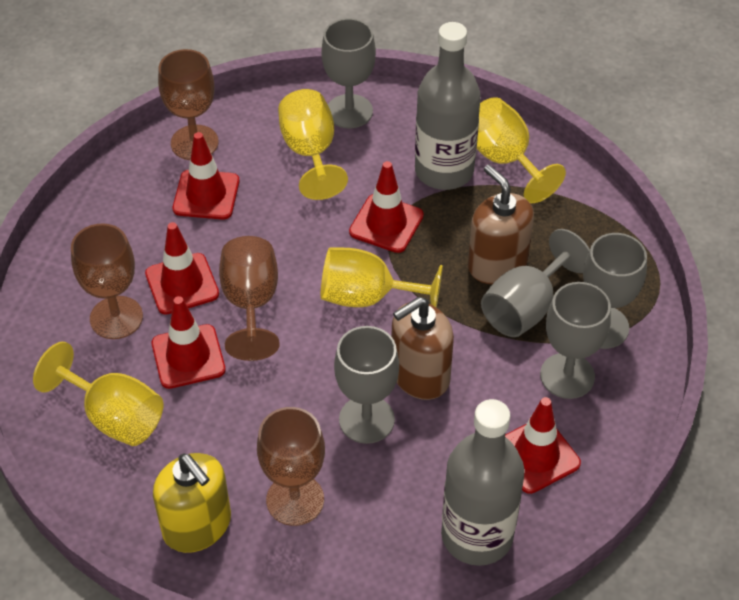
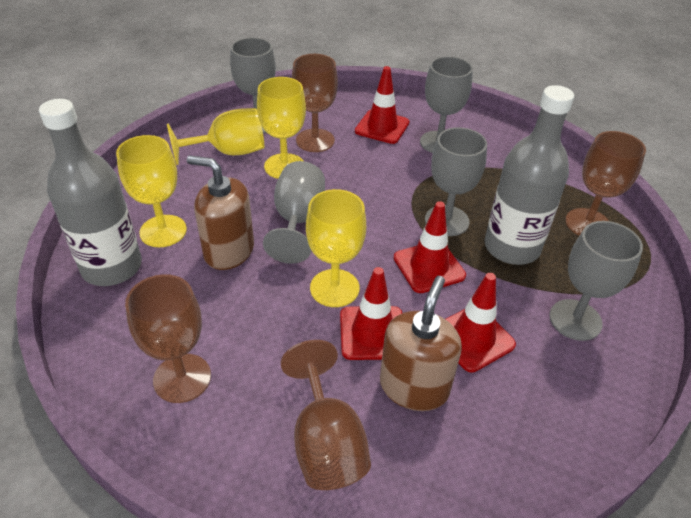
red traffic cone: 5 -> 4
yellow soap dispenser: 1 -> 0

